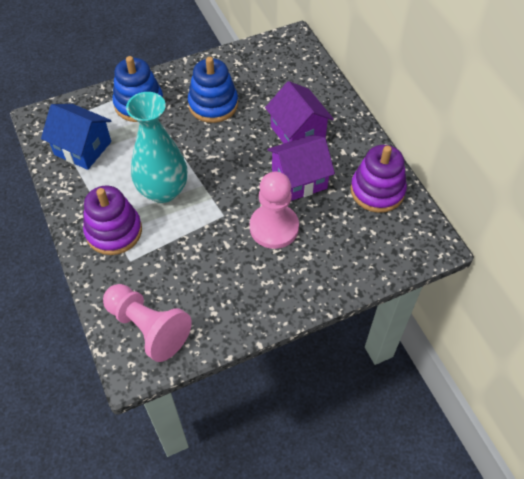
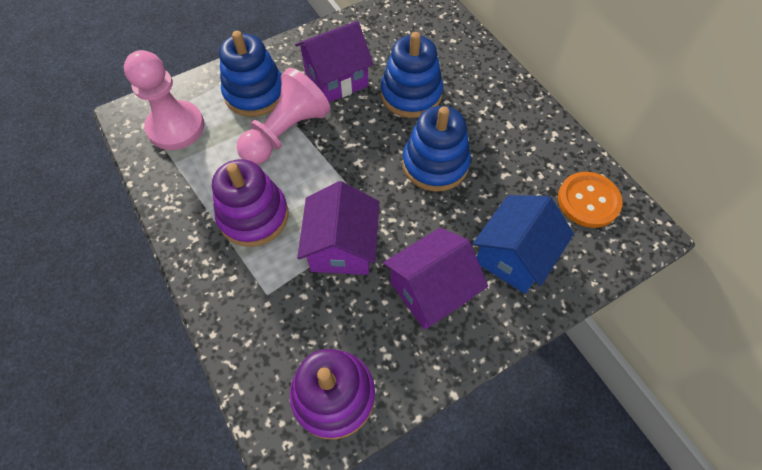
blue stacking toy: 2 -> 3
orange button: 0 -> 1
purple house: 2 -> 3
turquoise vase: 1 -> 0

